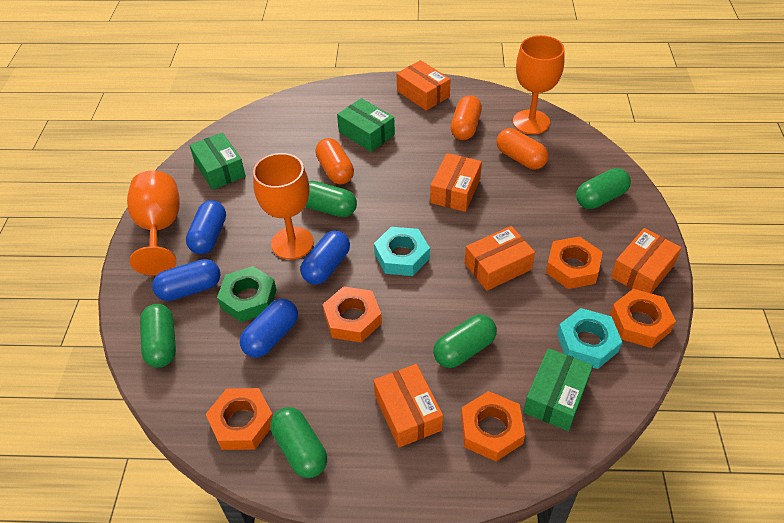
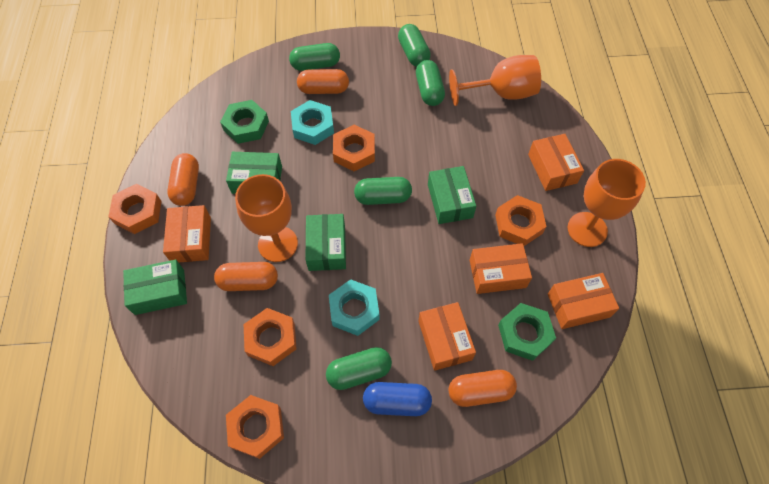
blue capsule: 4 -> 1
green box: 3 -> 4
green nut: 1 -> 2
orange capsule: 3 -> 4

